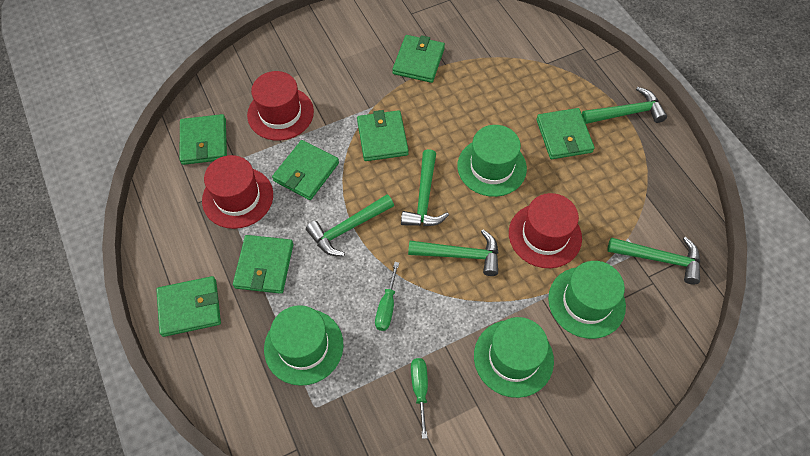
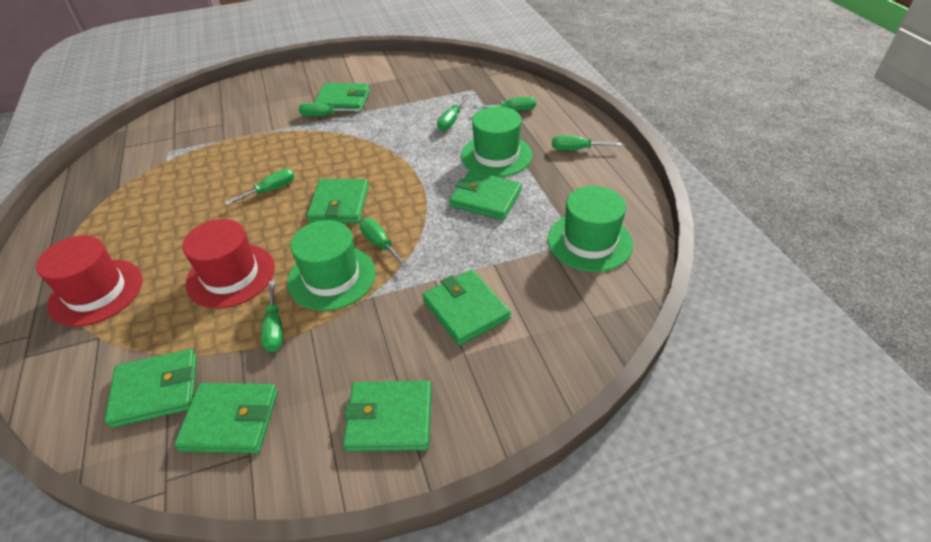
green hammer: 5 -> 0
green hat: 4 -> 3
green screwdriver: 2 -> 7
red hat: 3 -> 2

